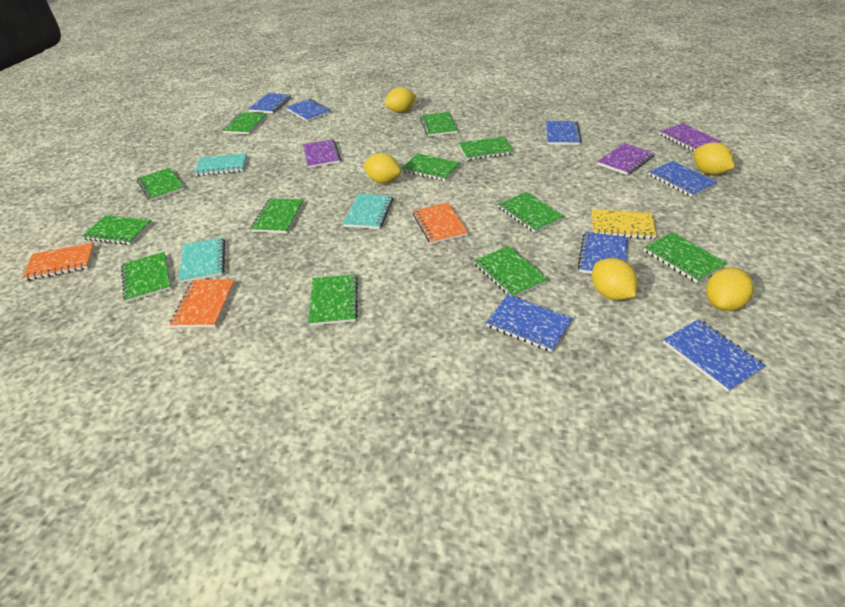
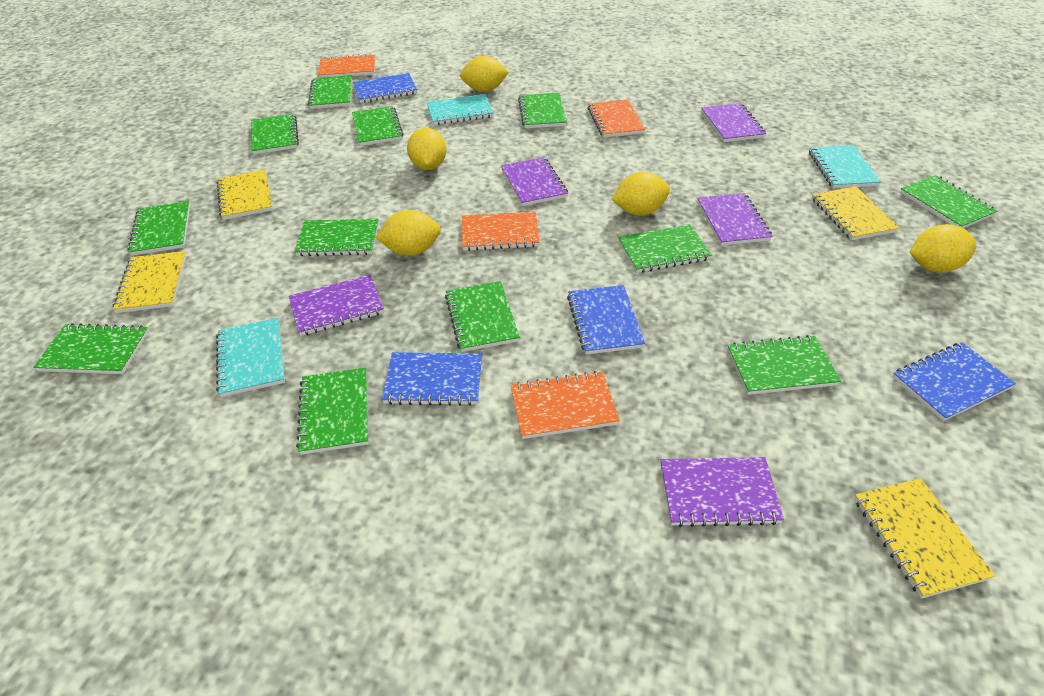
blue notebook: 7 -> 4
orange notebook: 3 -> 4
purple notebook: 3 -> 5
yellow notebook: 1 -> 4

